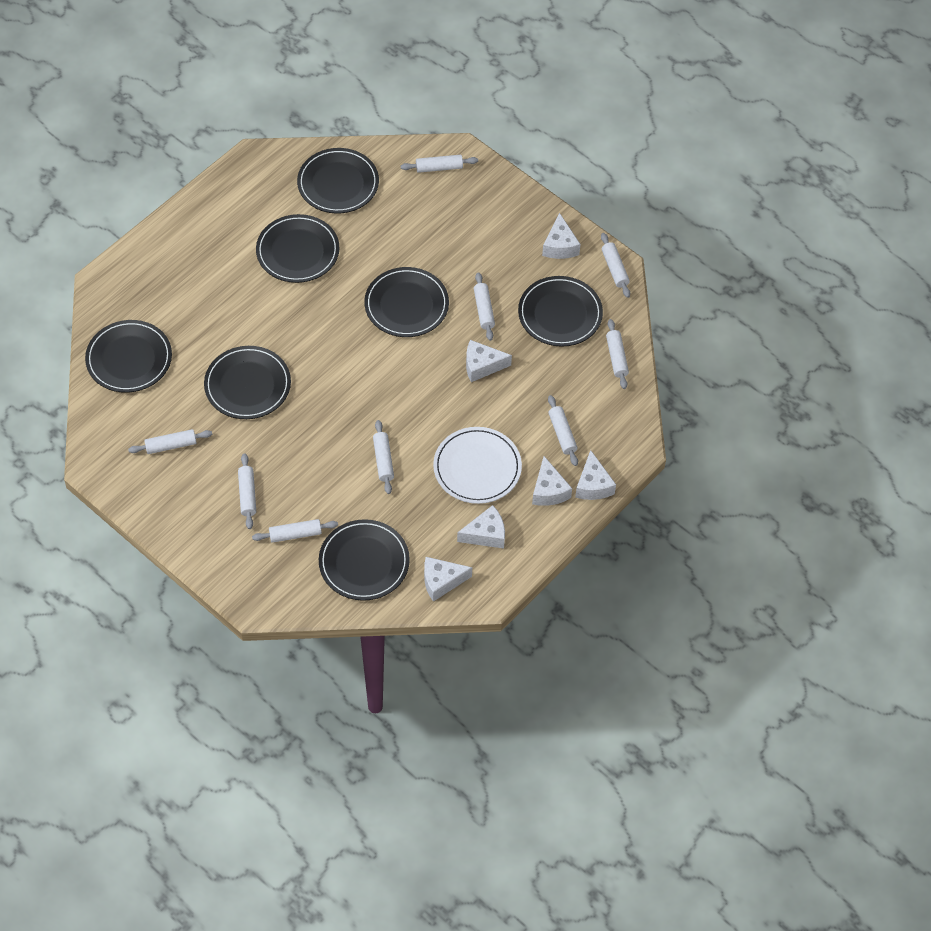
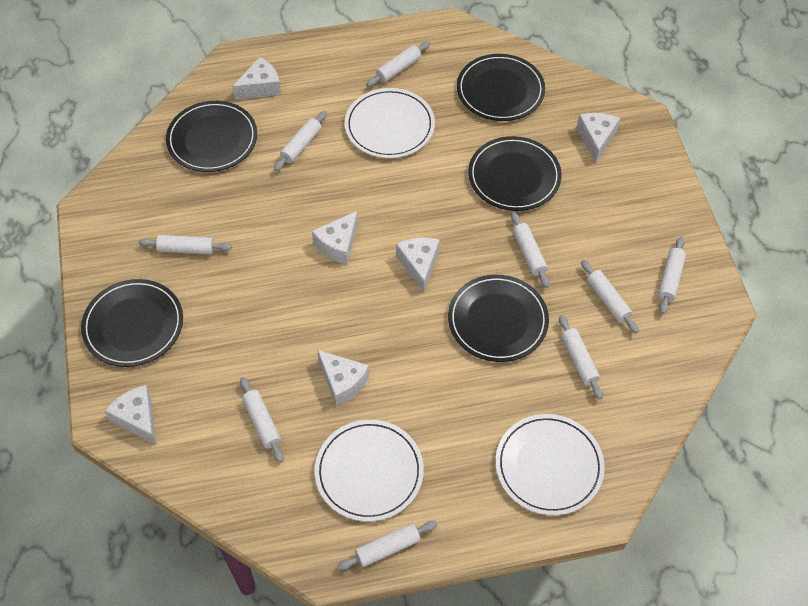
black plate: 7 -> 5
white plate: 1 -> 3

